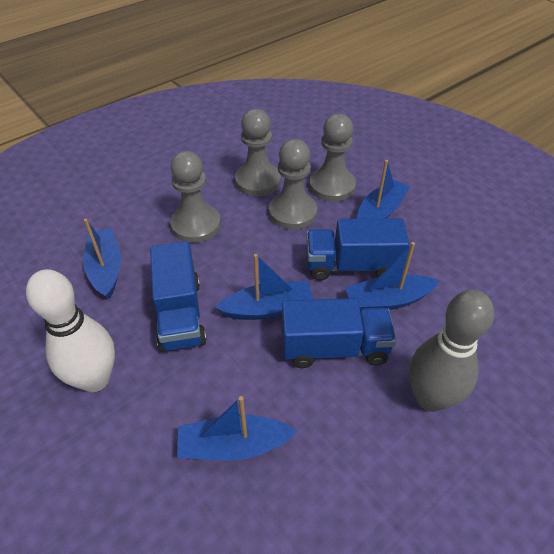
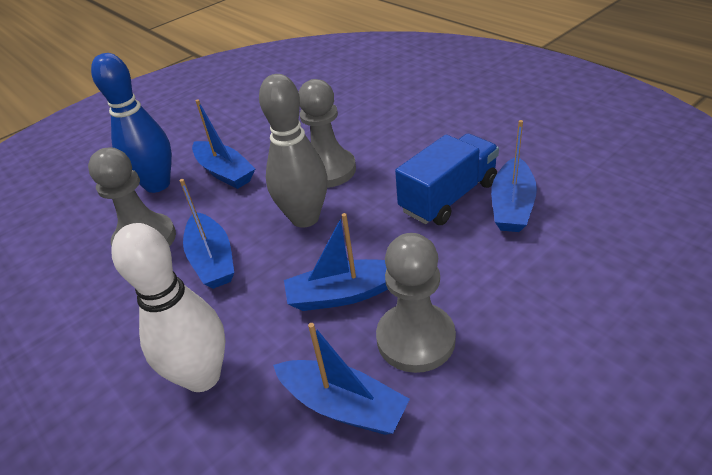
blue bowling pin: 0 -> 1
blue truck: 3 -> 1
grey pawn: 4 -> 3

